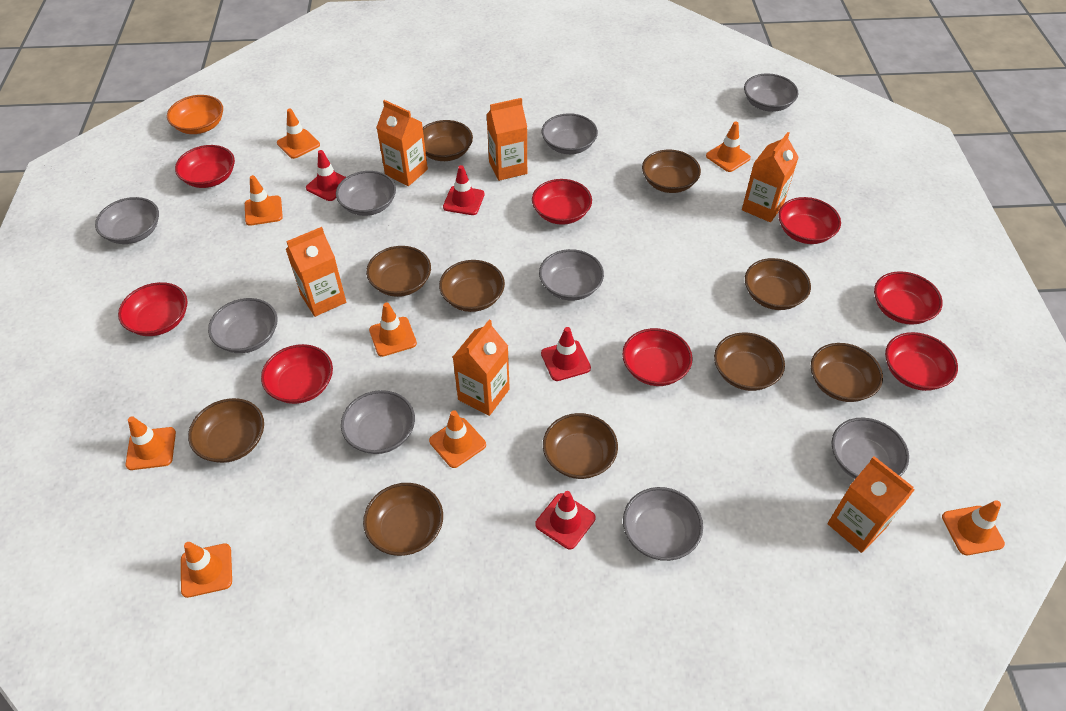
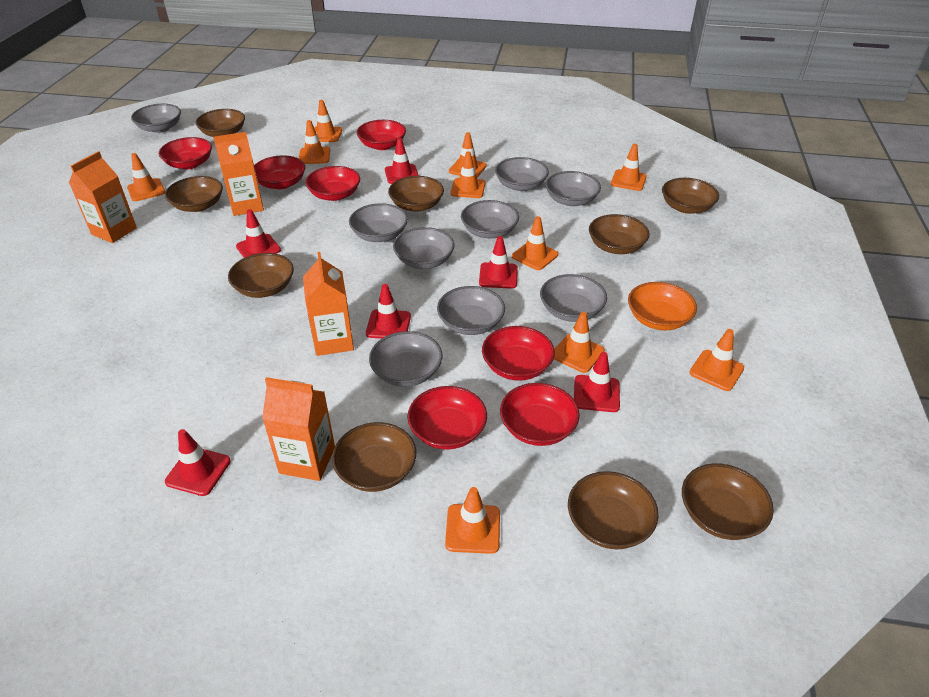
brown bowl: 10 -> 9
orange carton: 6 -> 4
orange traffic cone: 8 -> 10
red bowl: 8 -> 7
red traffic cone: 4 -> 6

